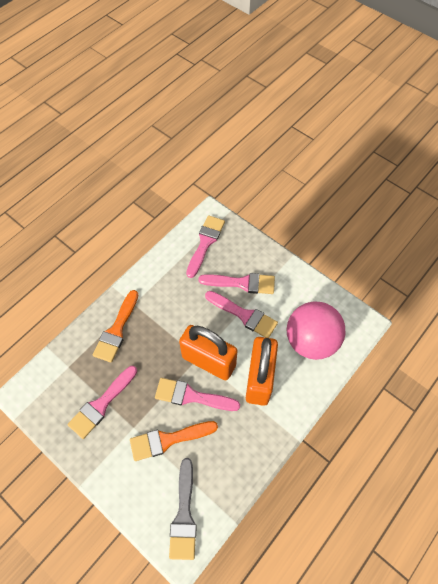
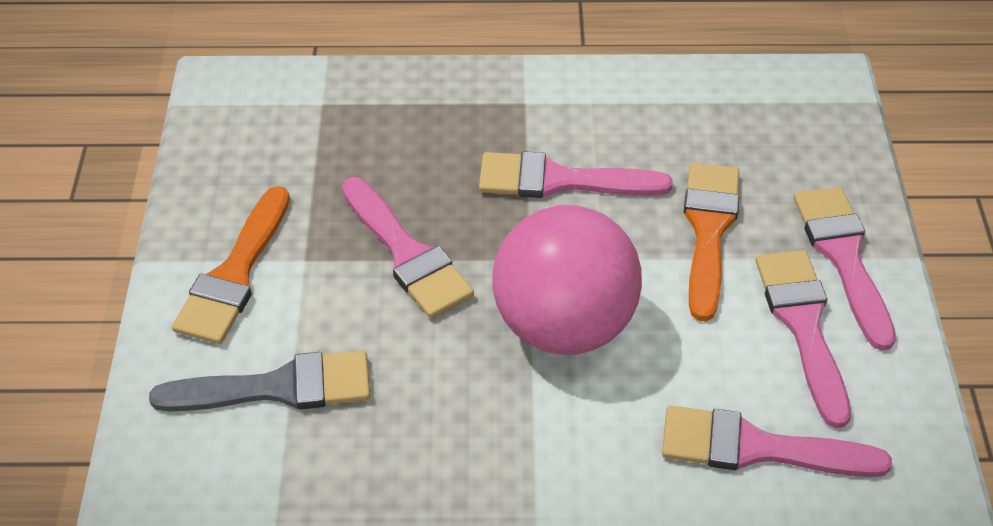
orange padlock: 2 -> 0

